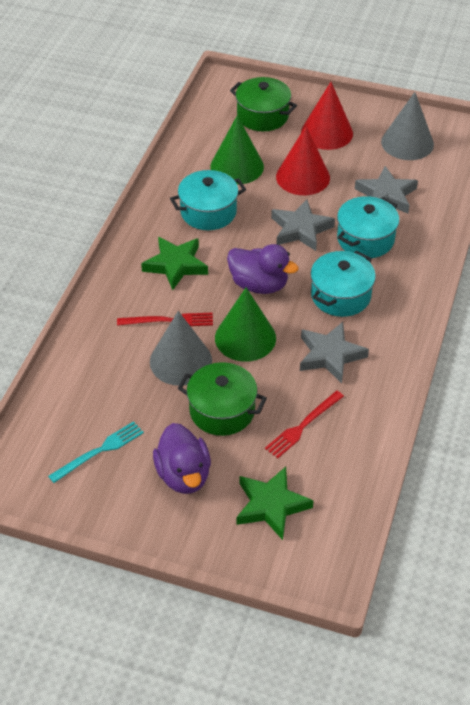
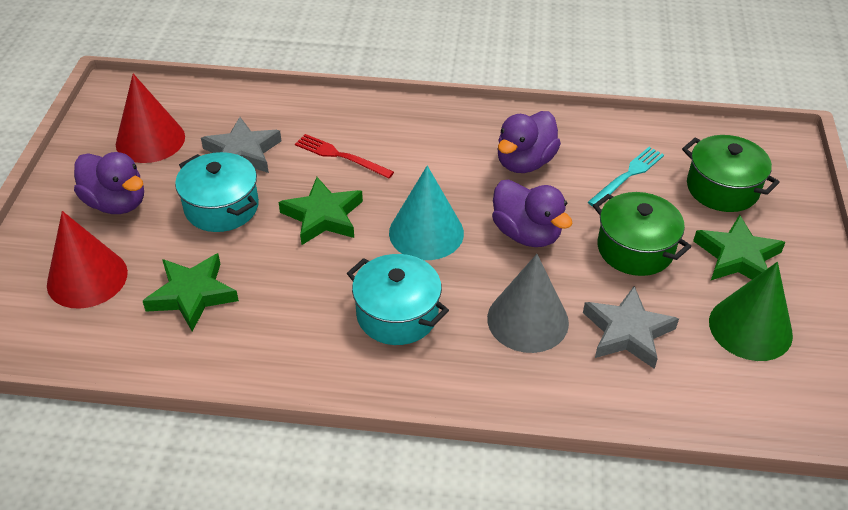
green cone: 2 -> 1
green star: 2 -> 3
grey cone: 2 -> 1
grey star: 3 -> 2
purple duck: 2 -> 3
red fork: 2 -> 1
turquoise cone: 0 -> 1
turquoise pot: 3 -> 2

